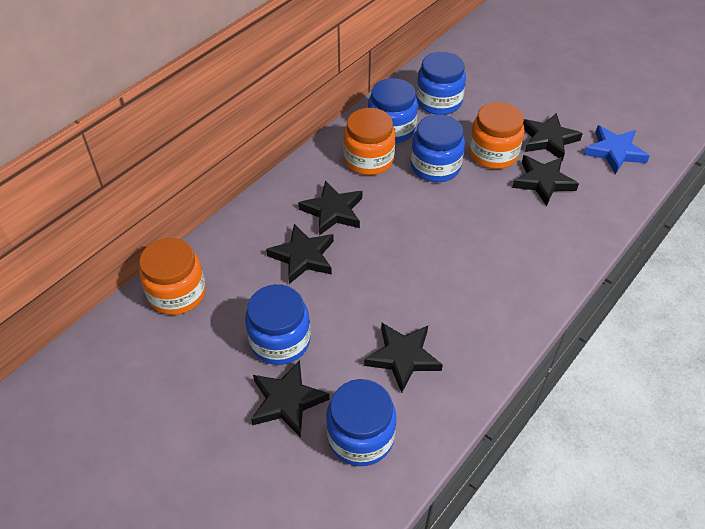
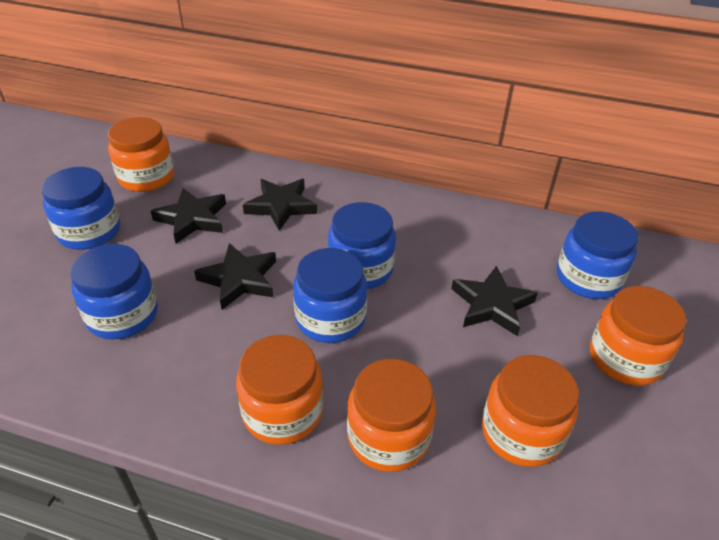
black star: 6 -> 4
blue star: 1 -> 0
orange jar: 3 -> 5

